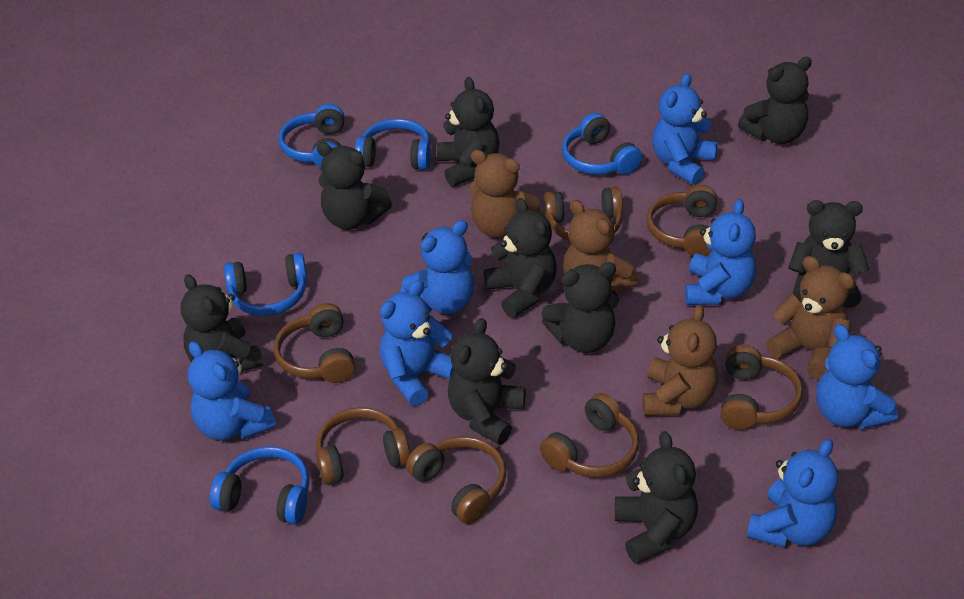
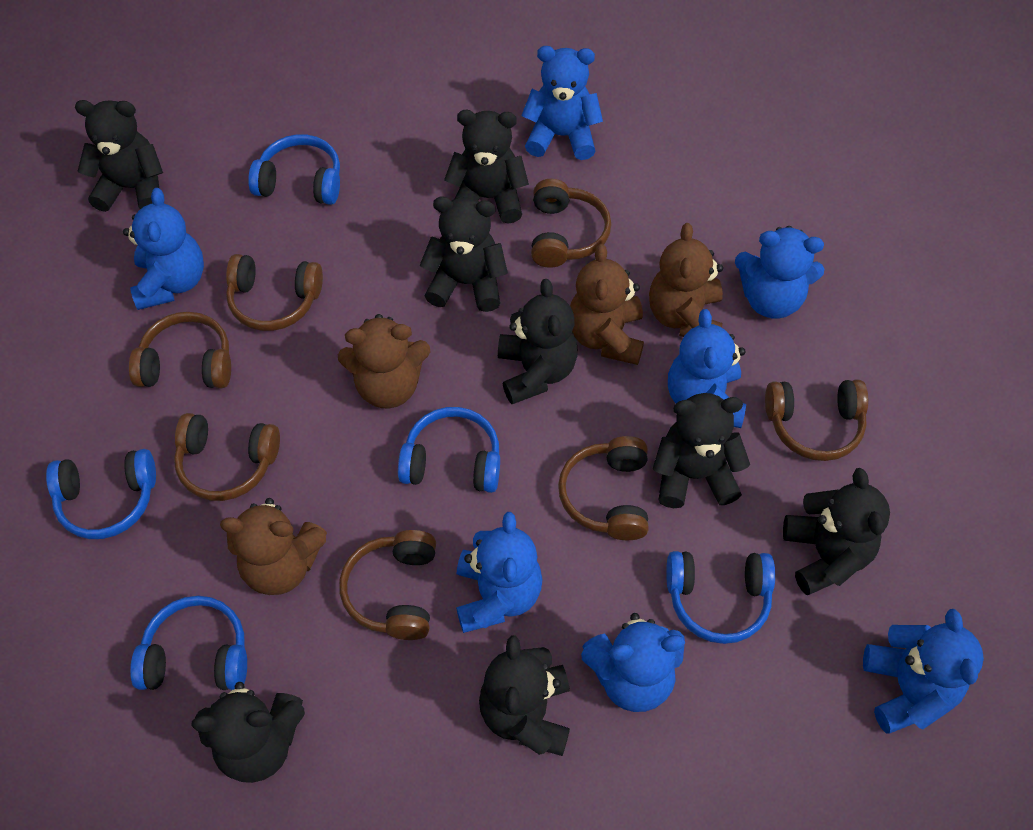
black teddy bear: 9 -> 8

